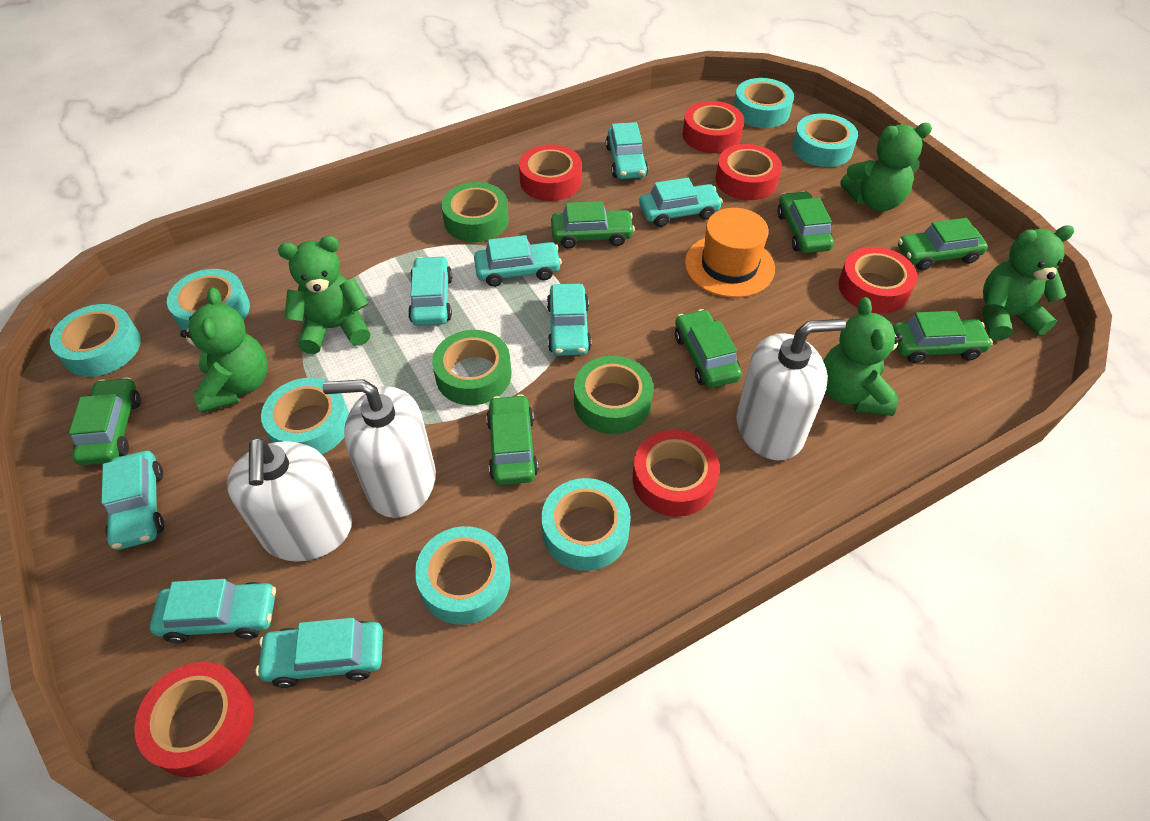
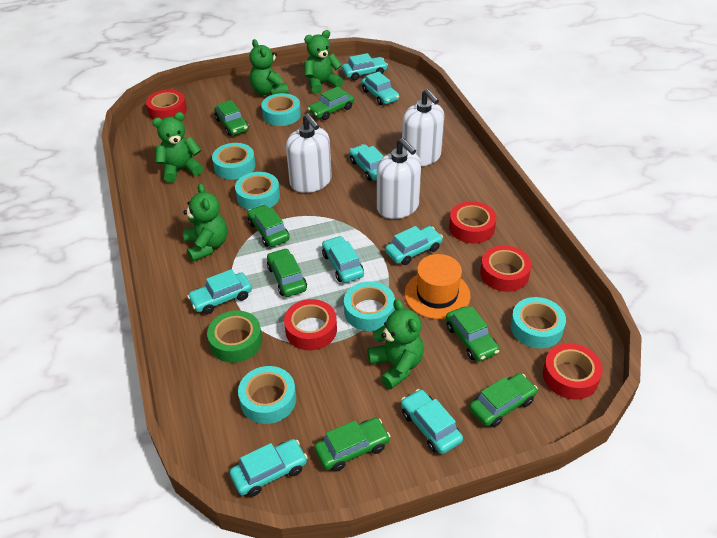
green tape: 3 -> 1
red tape: 6 -> 5
turquoise tape: 7 -> 6

